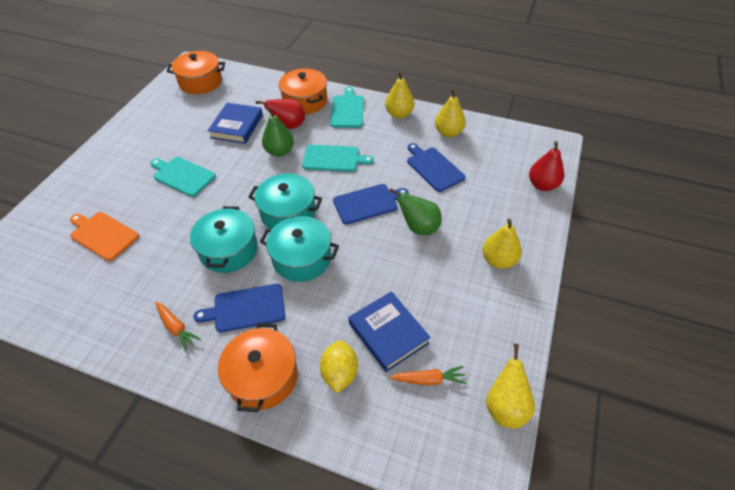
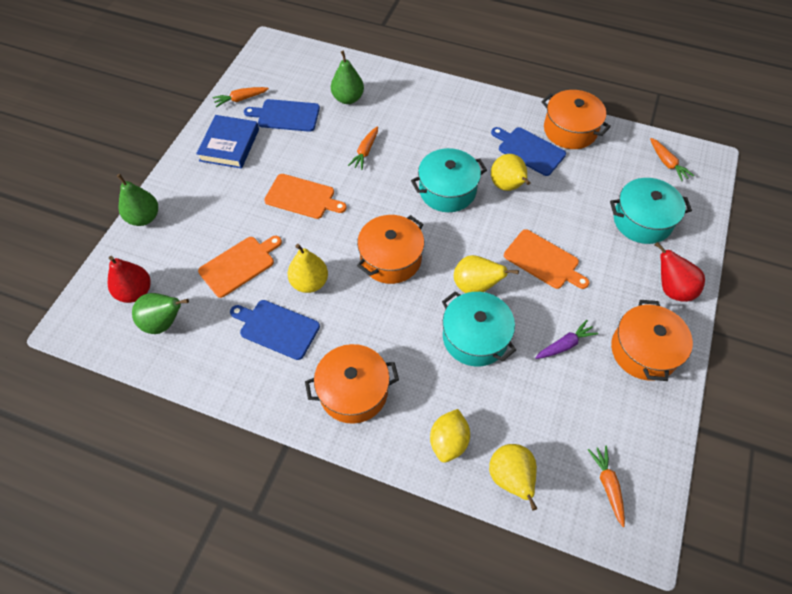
blue book: 2 -> 1
green pear: 2 -> 3
orange carrot: 2 -> 4
orange cutting board: 1 -> 3
orange pot: 3 -> 4
purple carrot: 0 -> 1
turquoise cutting board: 3 -> 0

